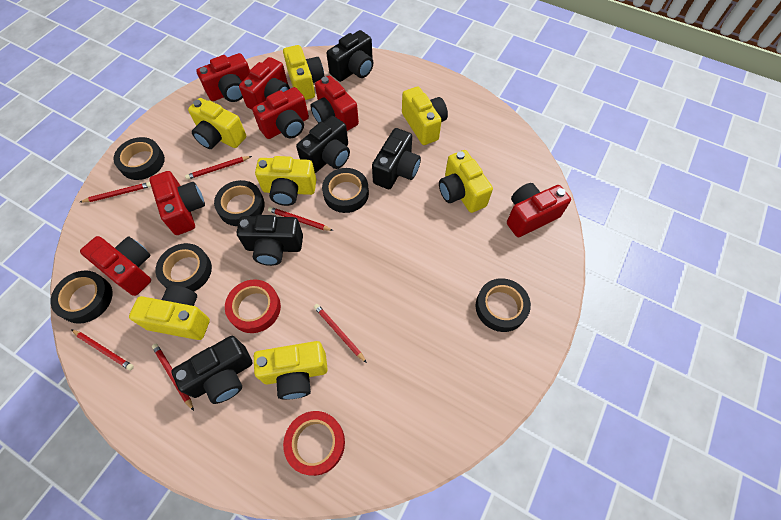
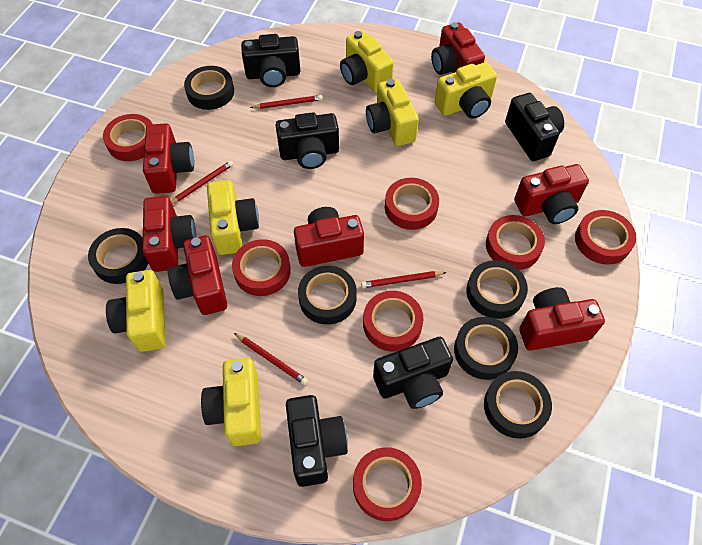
red pencil: 6 -> 4
red tape: 2 -> 7
yellow camera: 7 -> 6

